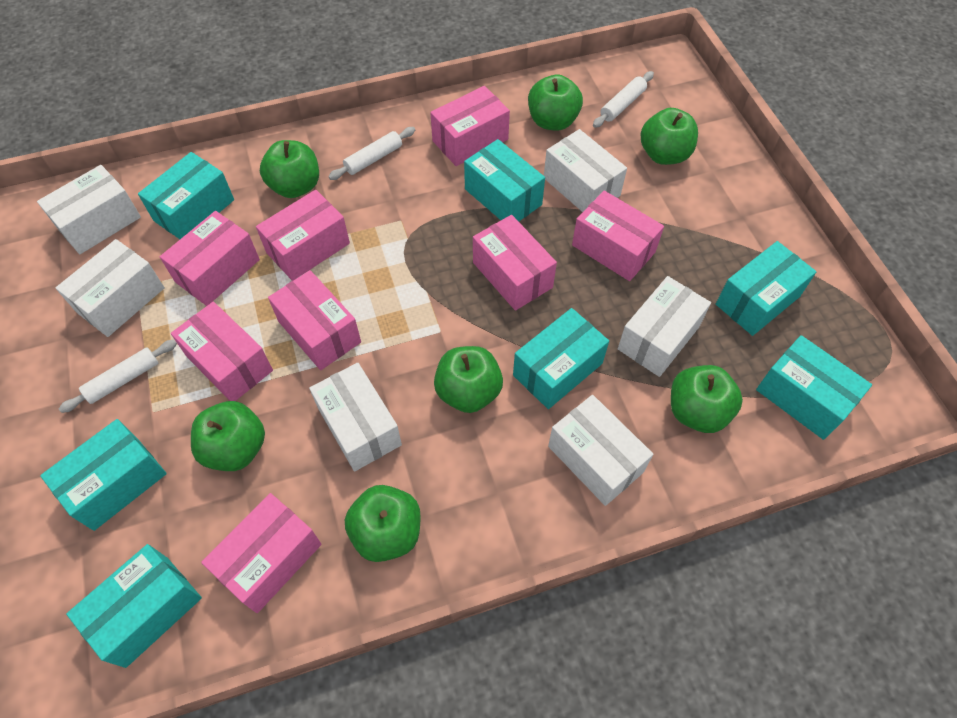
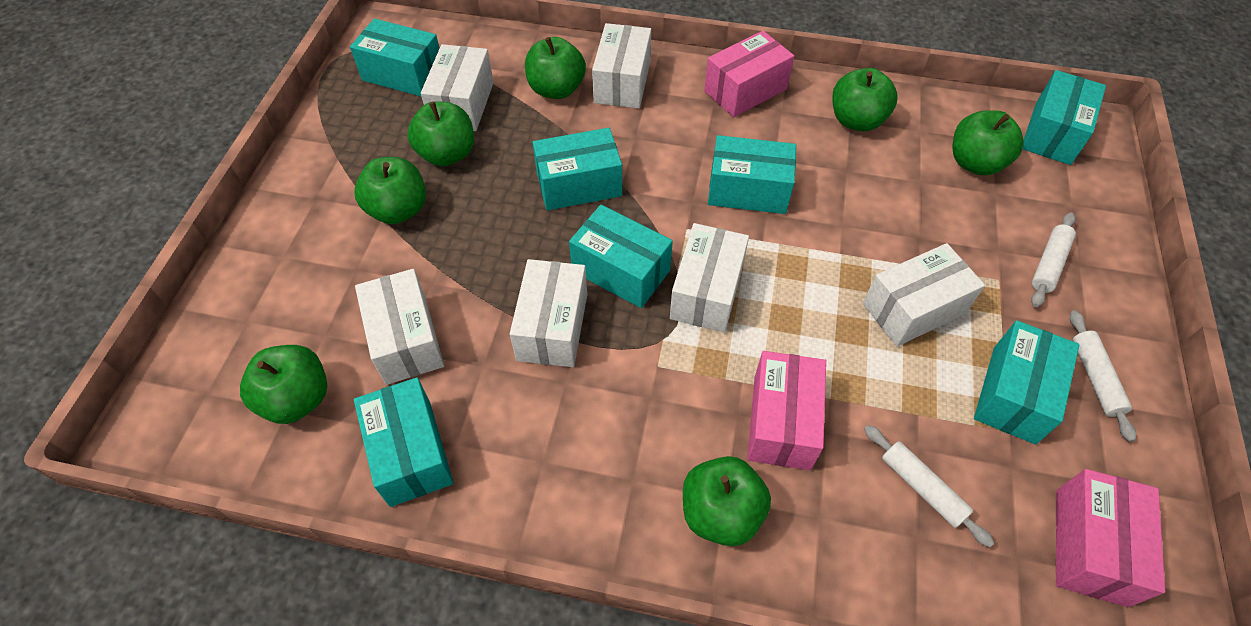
pink box: 8 -> 3

